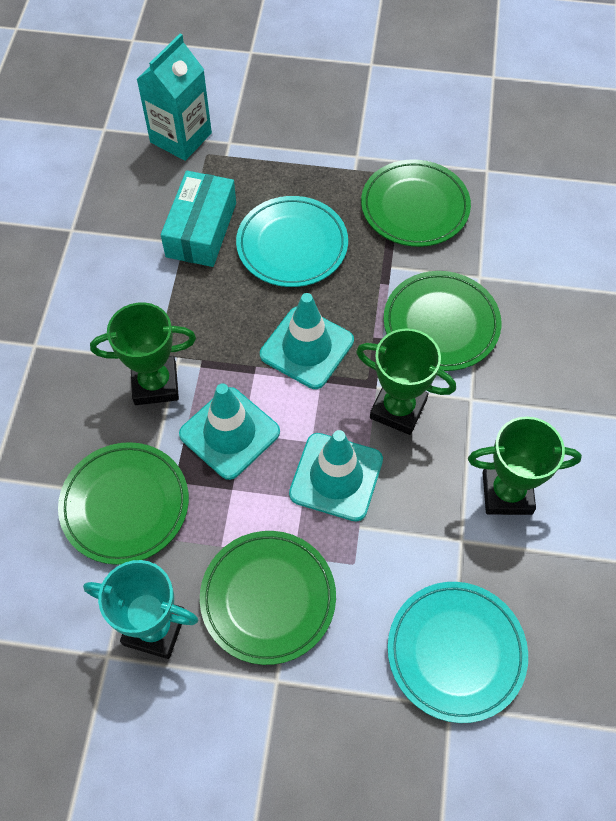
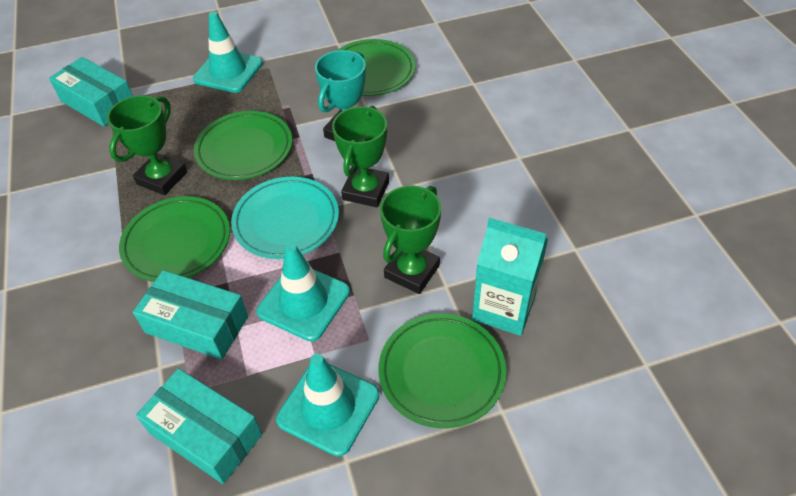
turquoise box: 1 -> 3
turquoise plate: 2 -> 1

